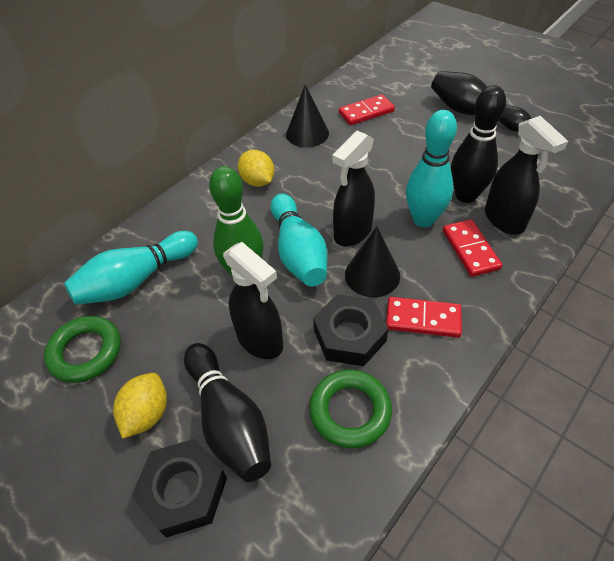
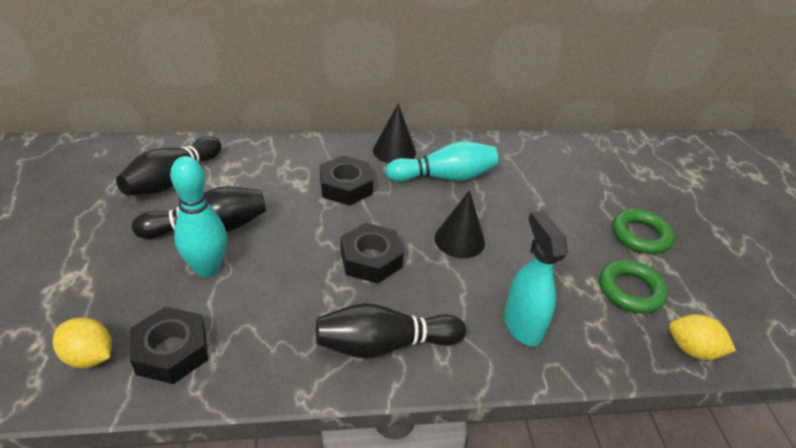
black nut: 2 -> 3
black spray bottle: 3 -> 0
green bowling pin: 1 -> 0
red domino: 3 -> 0
turquoise bowling pin: 3 -> 2
turquoise spray bottle: 0 -> 1

